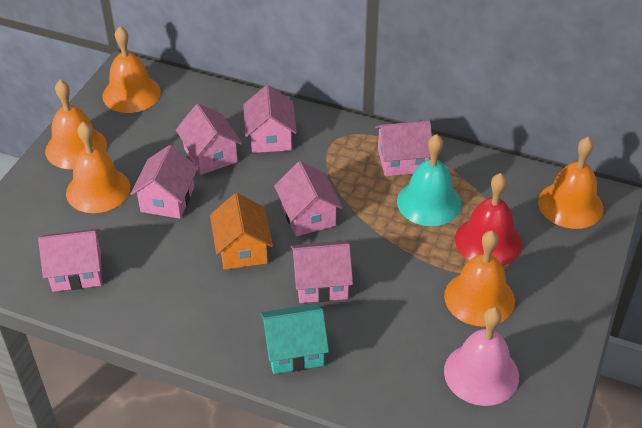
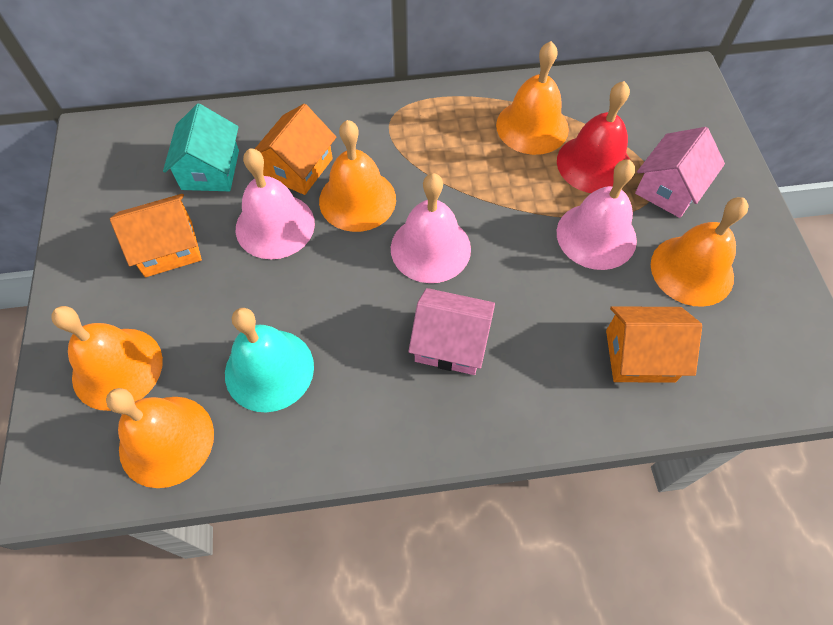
orange house: 1 -> 3
pink bell: 1 -> 3
pink house: 7 -> 2

